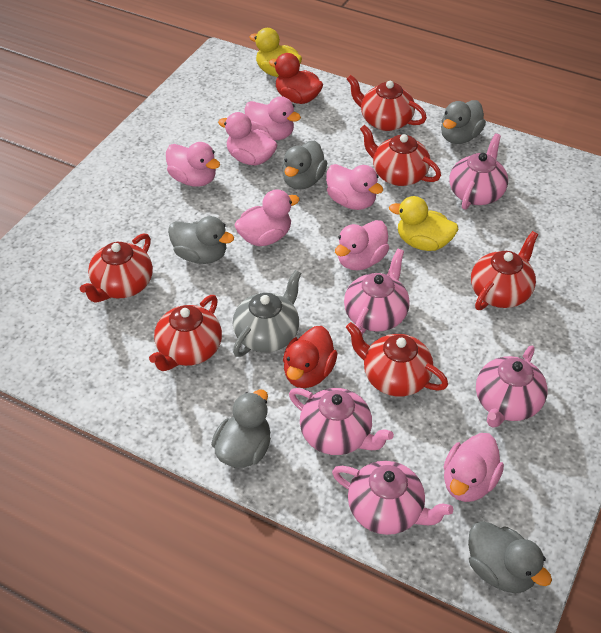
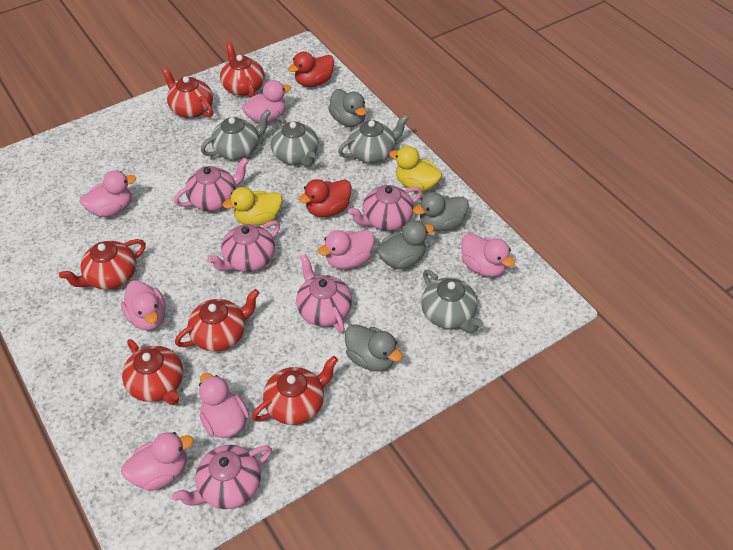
grey duck: 5 -> 4
grey teapot: 1 -> 4

